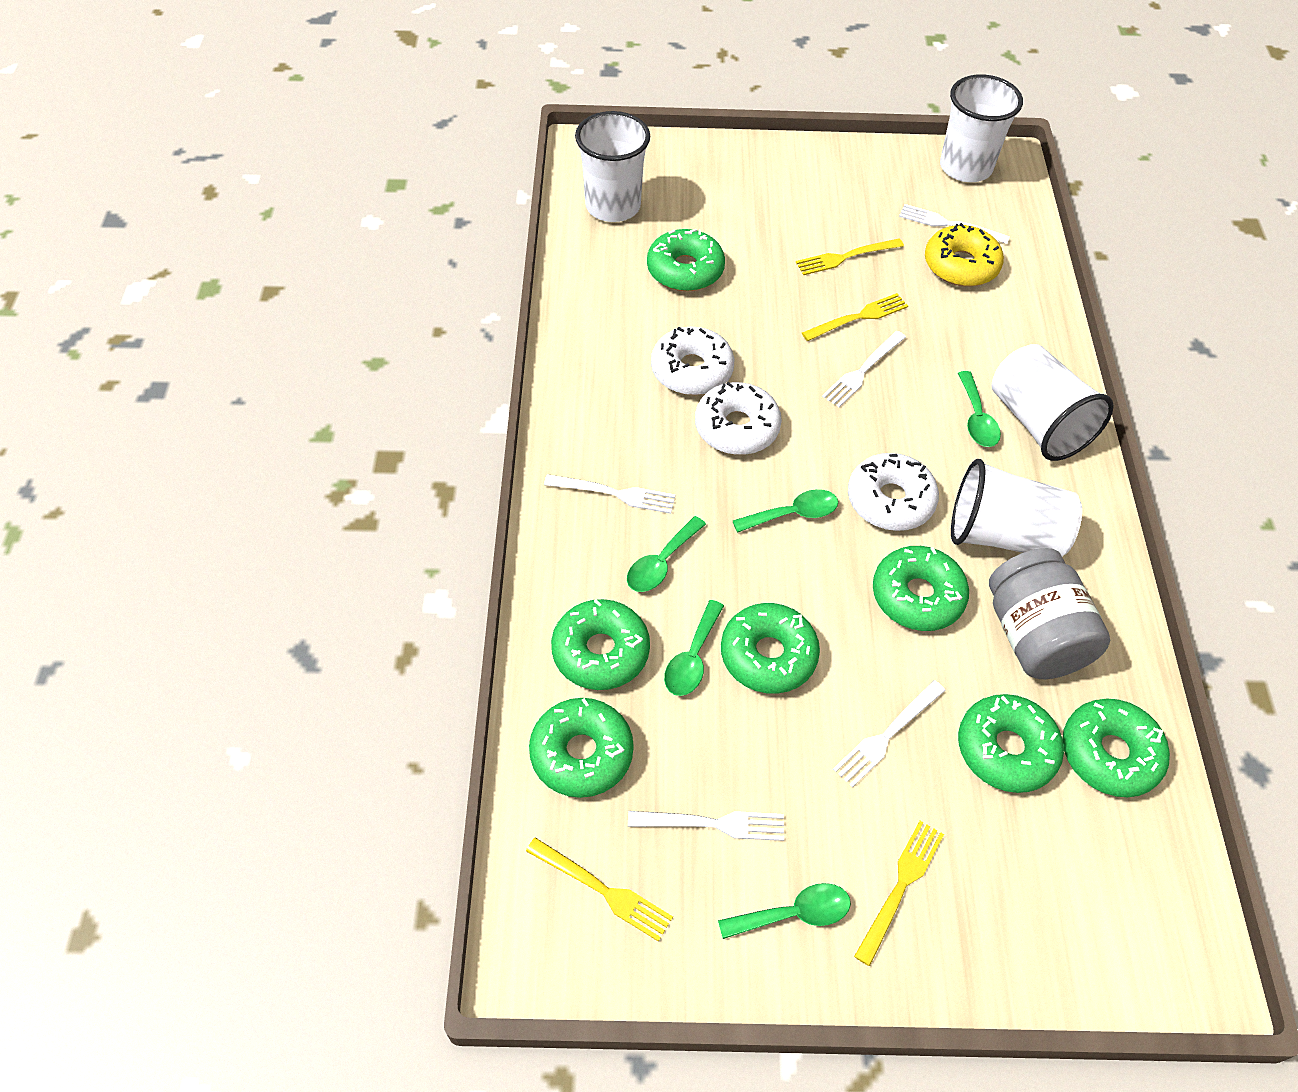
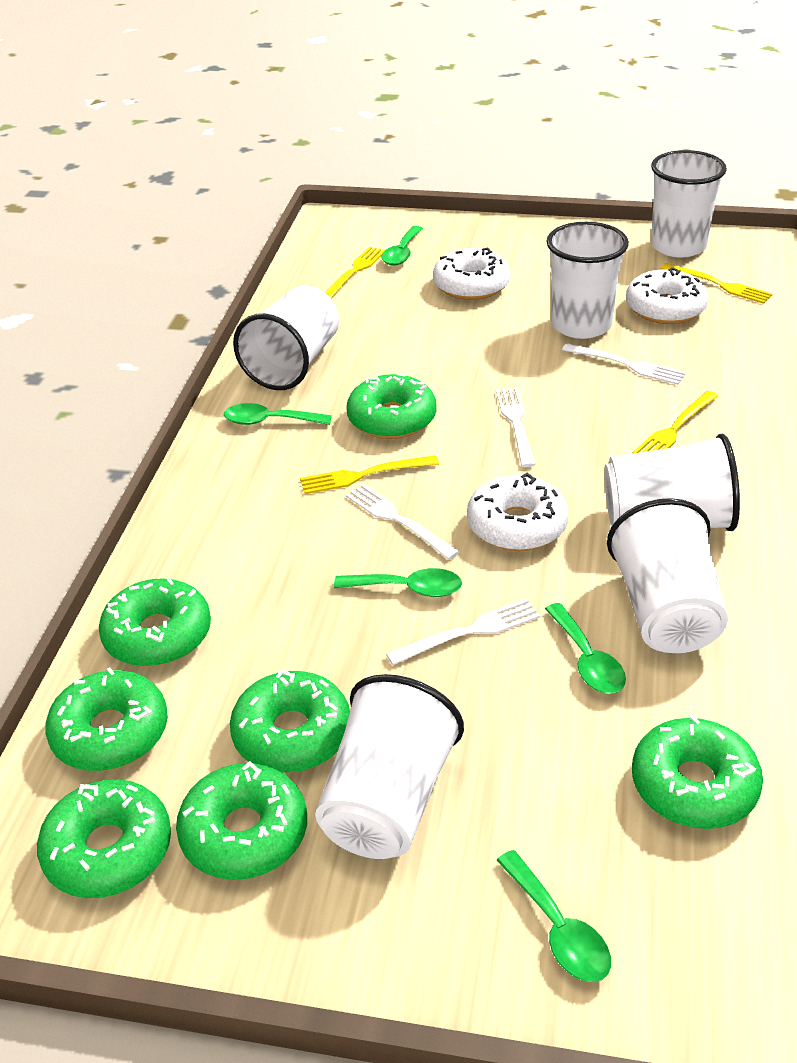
grey jar: 1 -> 0
white cup: 4 -> 6
white fork: 5 -> 4
yellow donut: 1 -> 0

